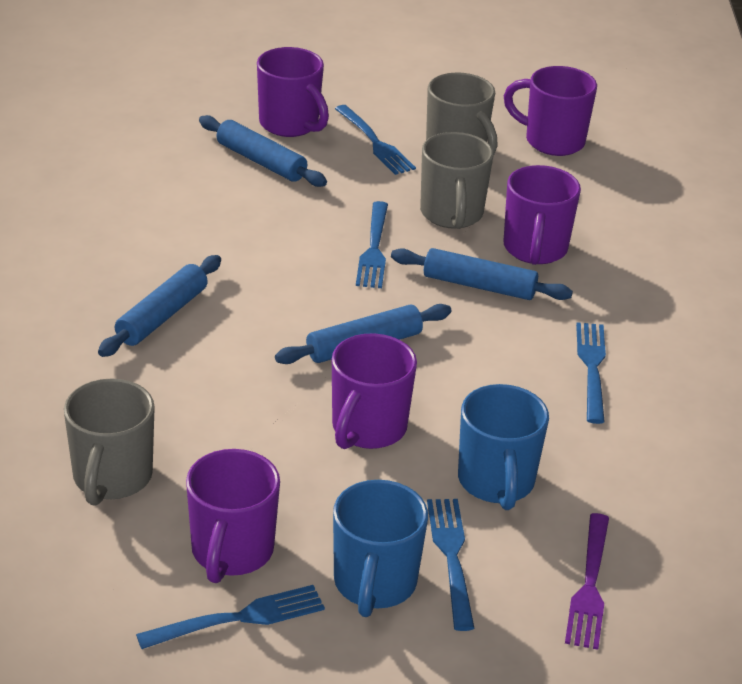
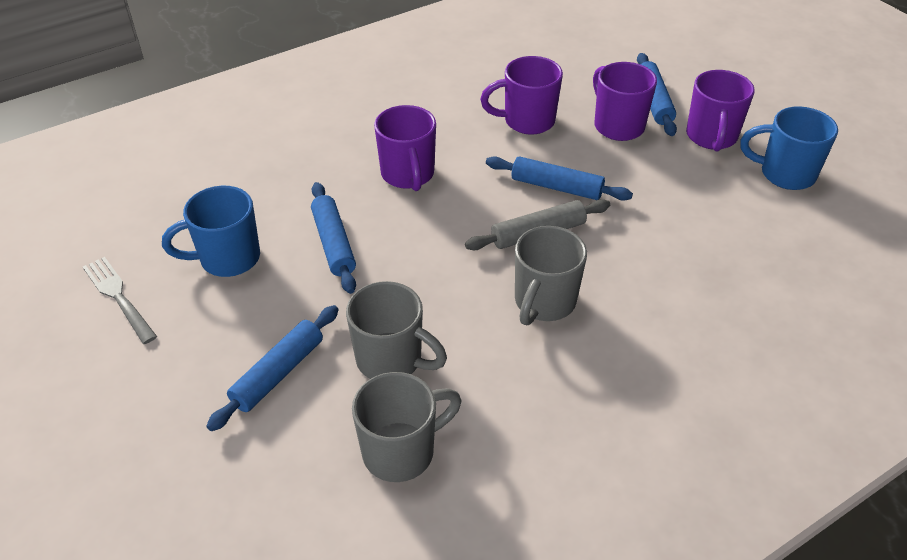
blue fork: 5 -> 0
grey fork: 0 -> 1
grey rolling pin: 0 -> 1
purple fork: 1 -> 0
purple mug: 5 -> 4

